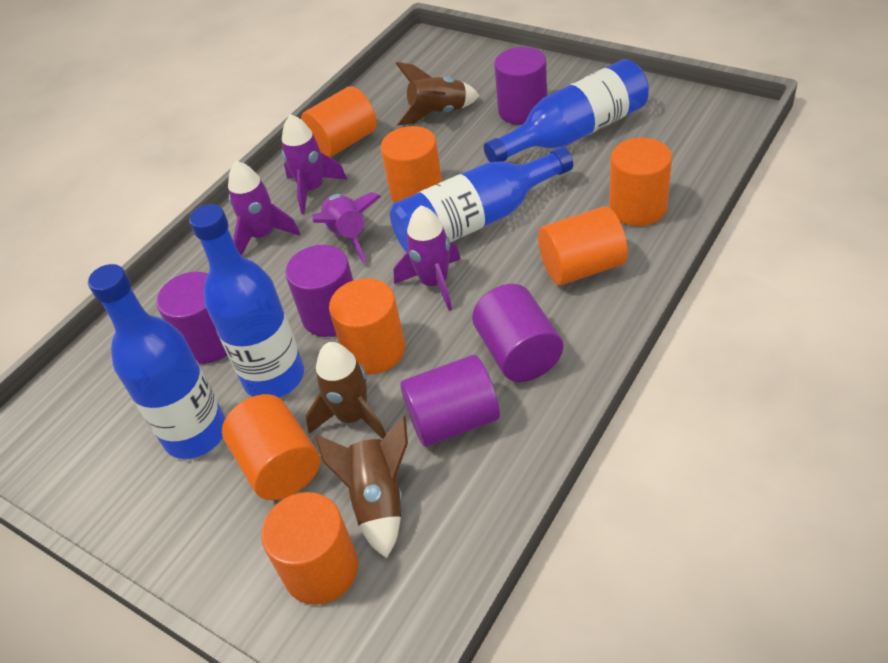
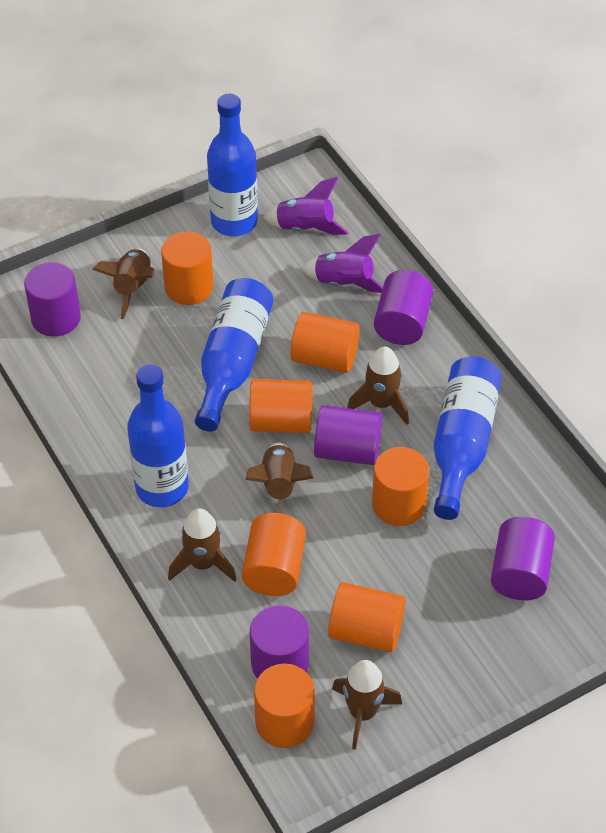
brown rocket: 3 -> 5
purple rocket: 4 -> 2

